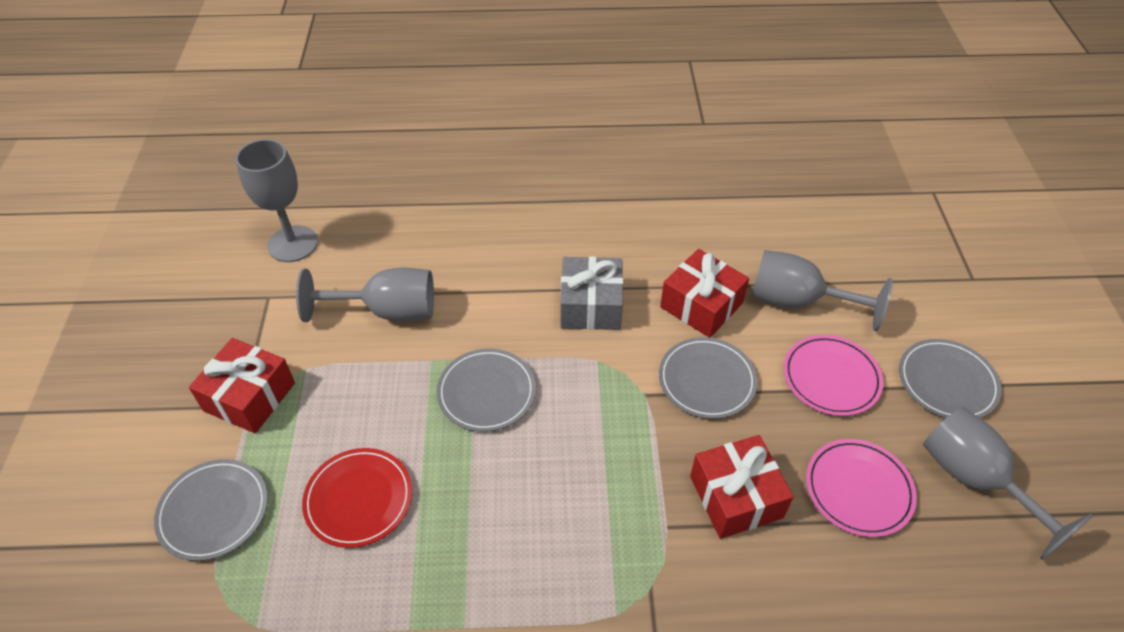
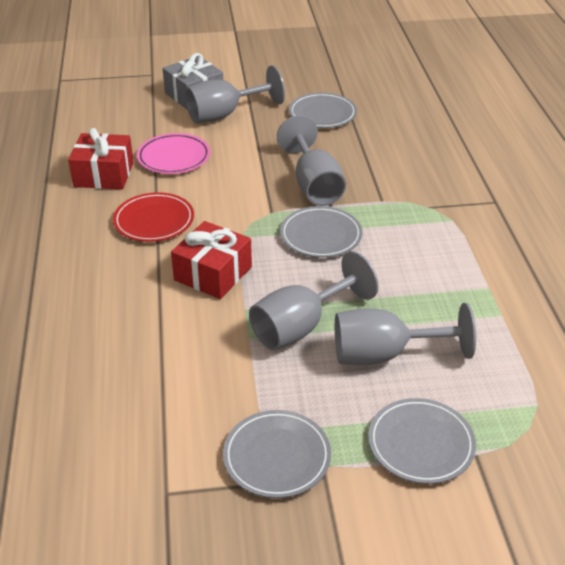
pink plate: 2 -> 1
red gift: 3 -> 2

